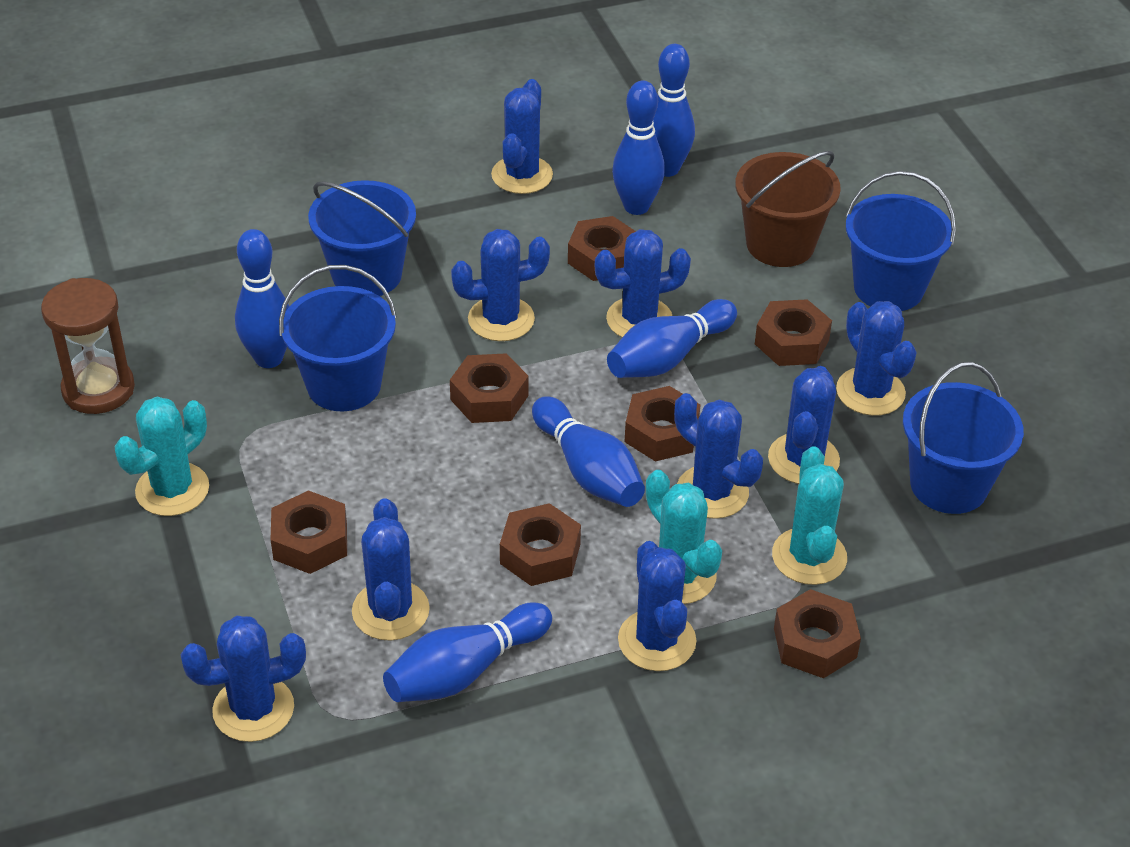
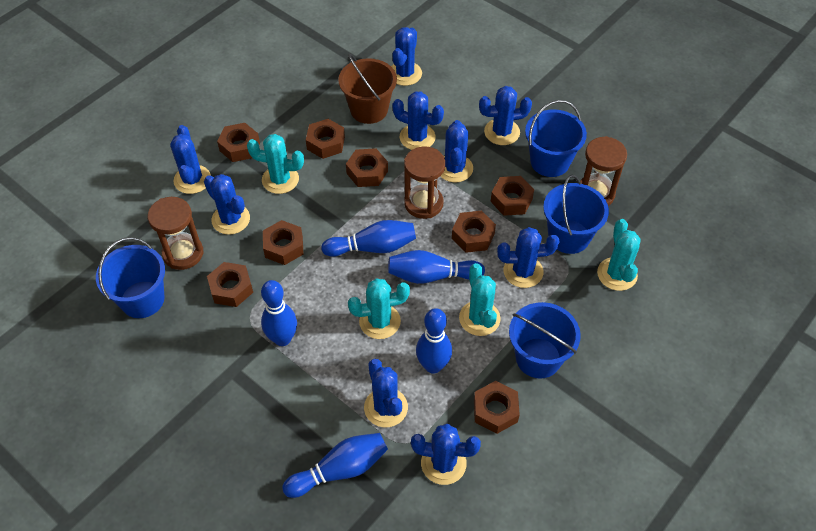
blue bowling pin: 6 -> 5
brown hourglass: 1 -> 3
brown nut: 7 -> 8
turquoise cactus: 3 -> 4

